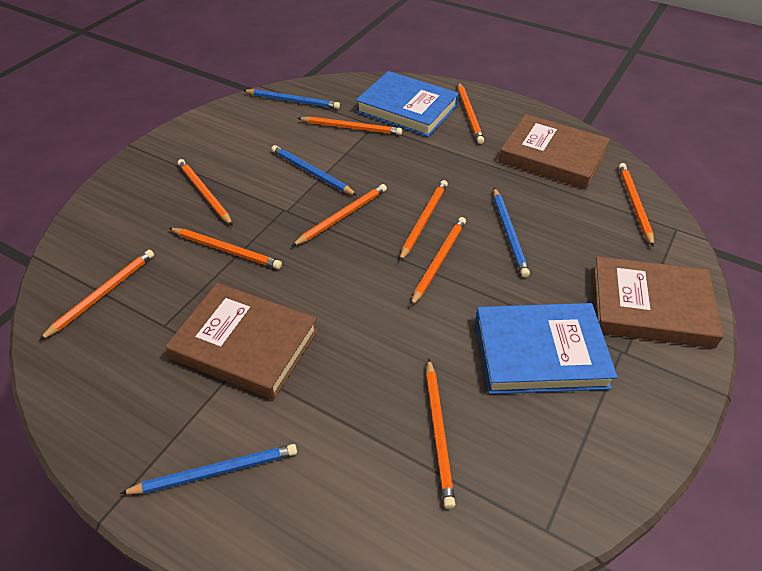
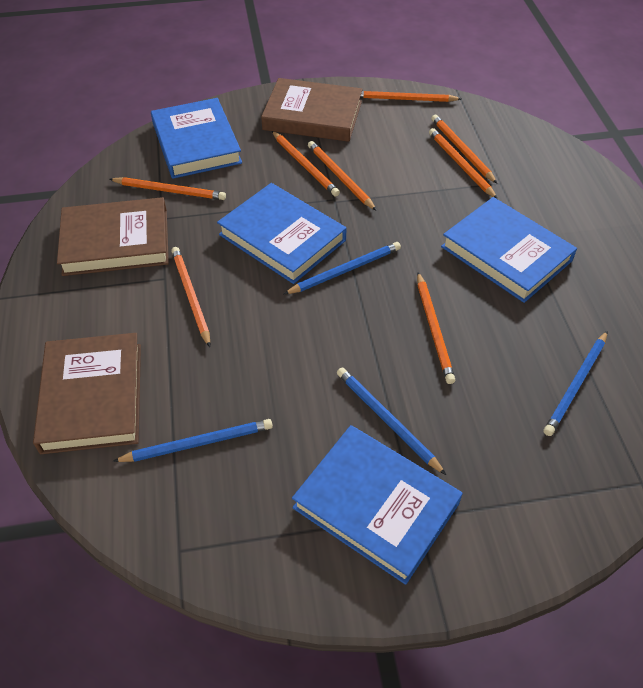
blue book: 2 -> 4
orange pencil: 10 -> 8

